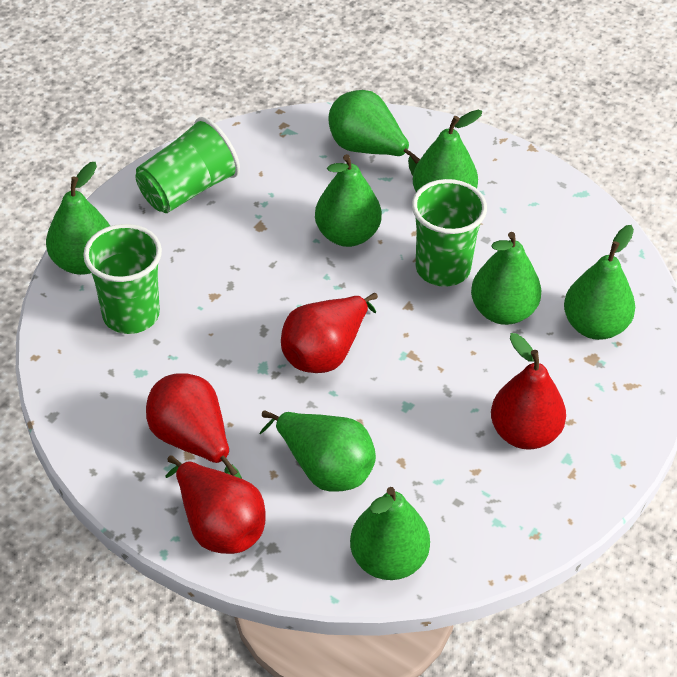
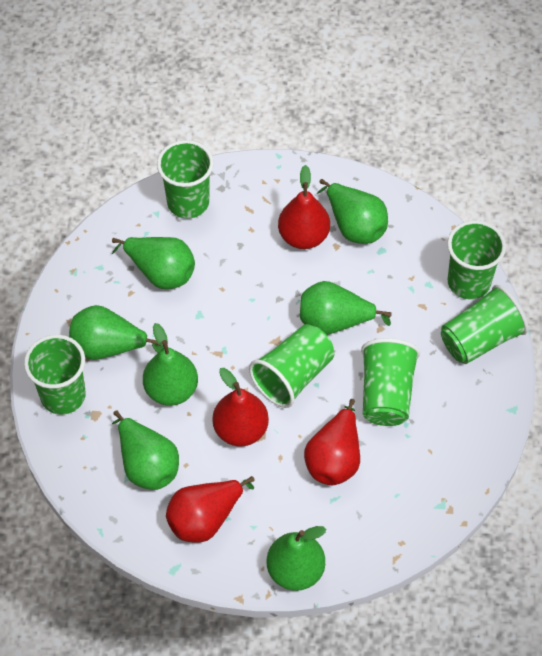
green cup: 3 -> 6
green pear: 8 -> 7

